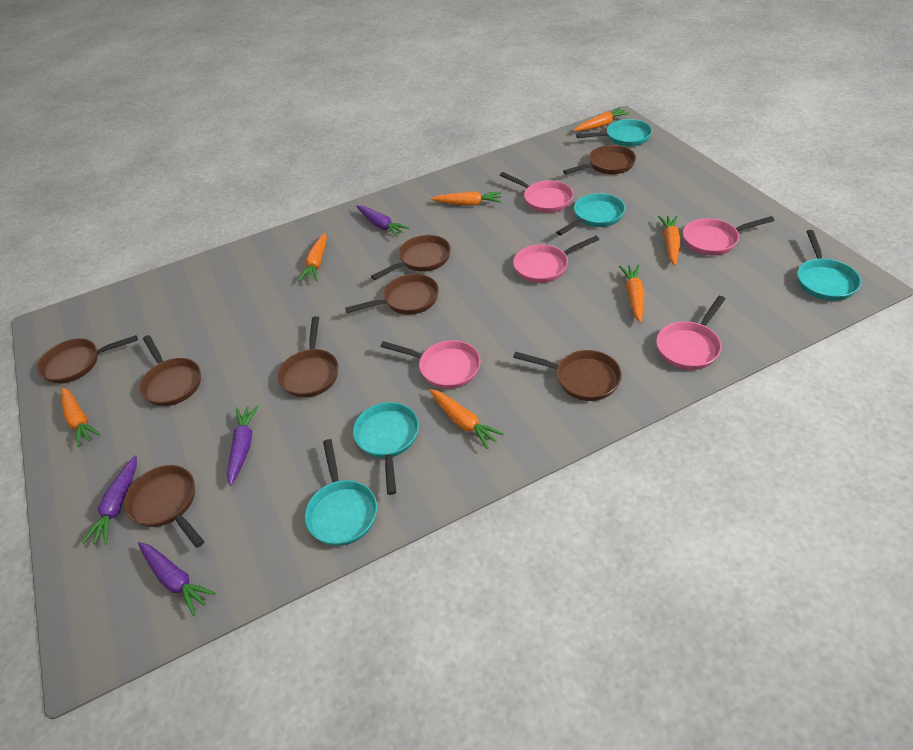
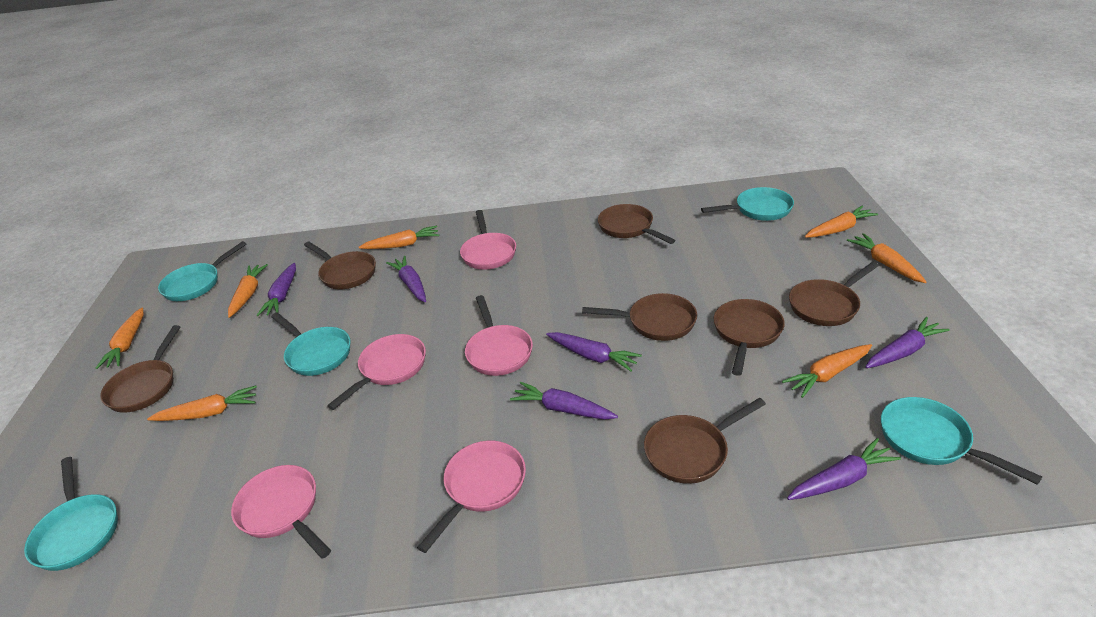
brown pan: 8 -> 7
purple carrot: 4 -> 6

